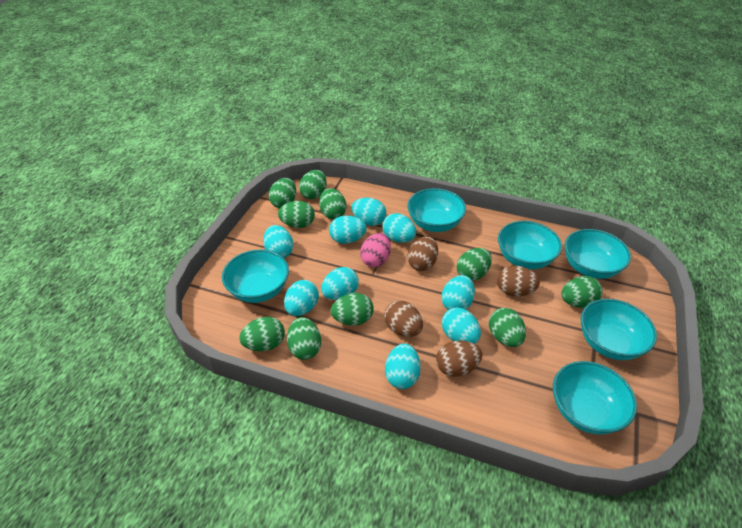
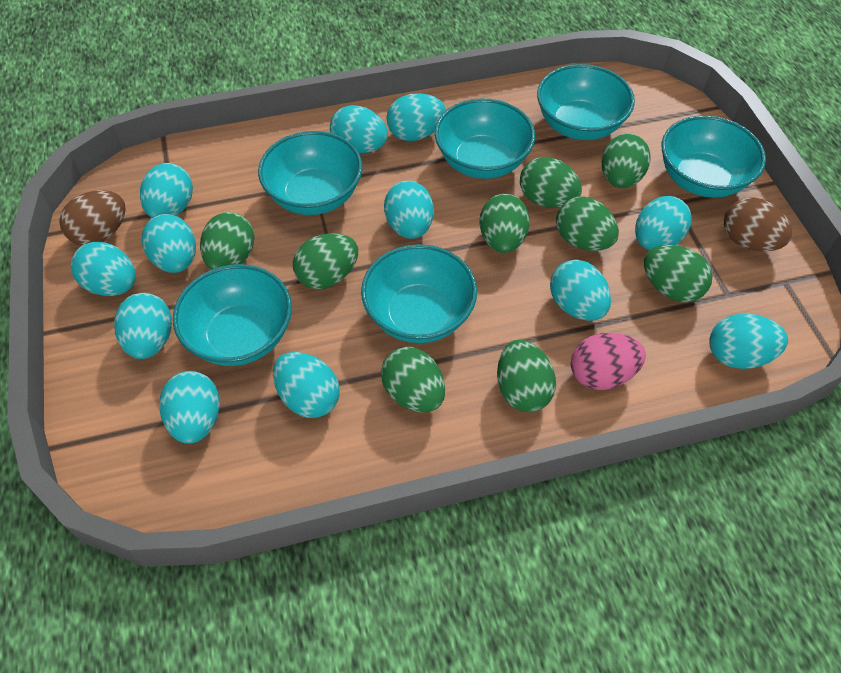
brown egg: 4 -> 2
green egg: 10 -> 9
turquoise egg: 9 -> 12

